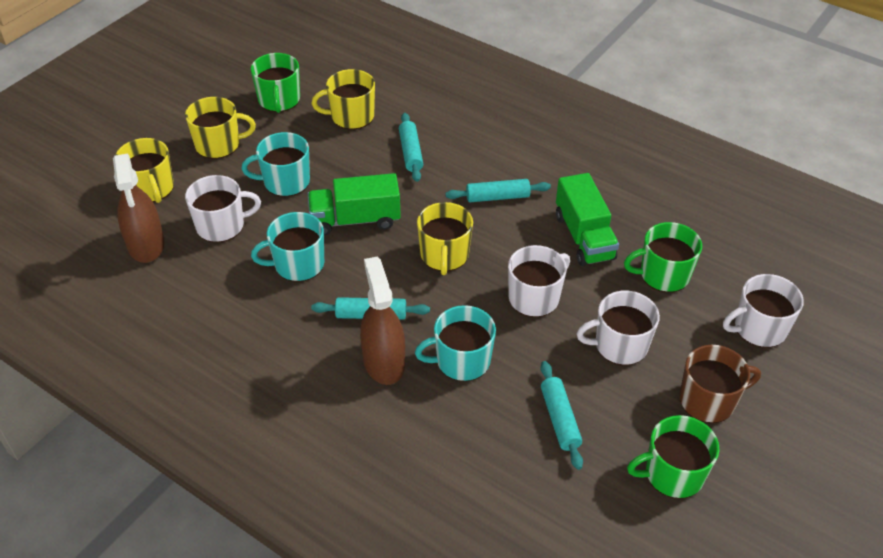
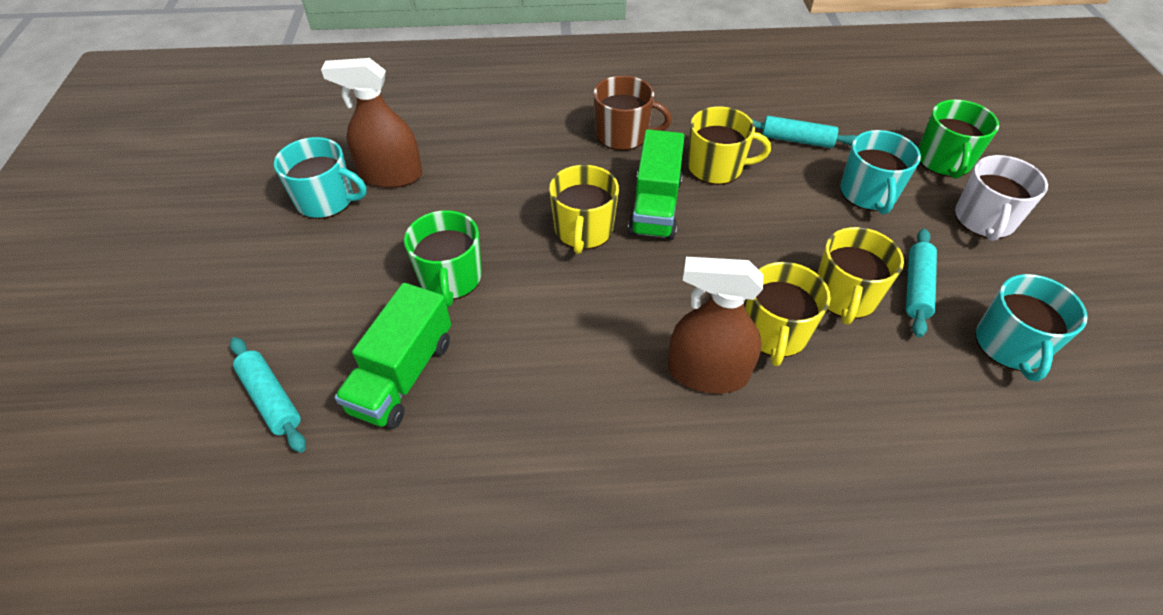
green mug: 3 -> 2
turquoise rolling pin: 4 -> 3
white mug: 4 -> 1

